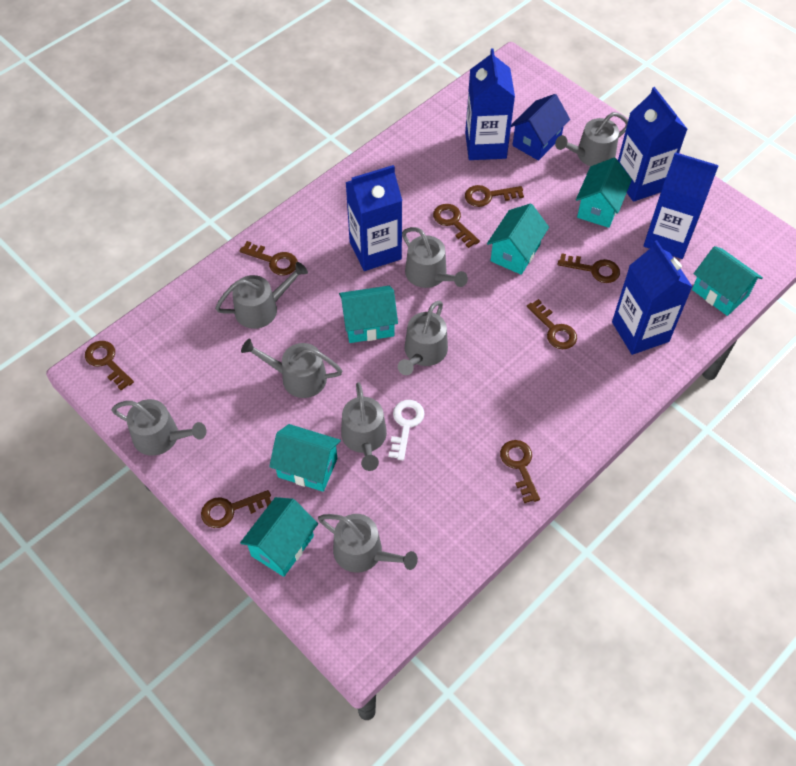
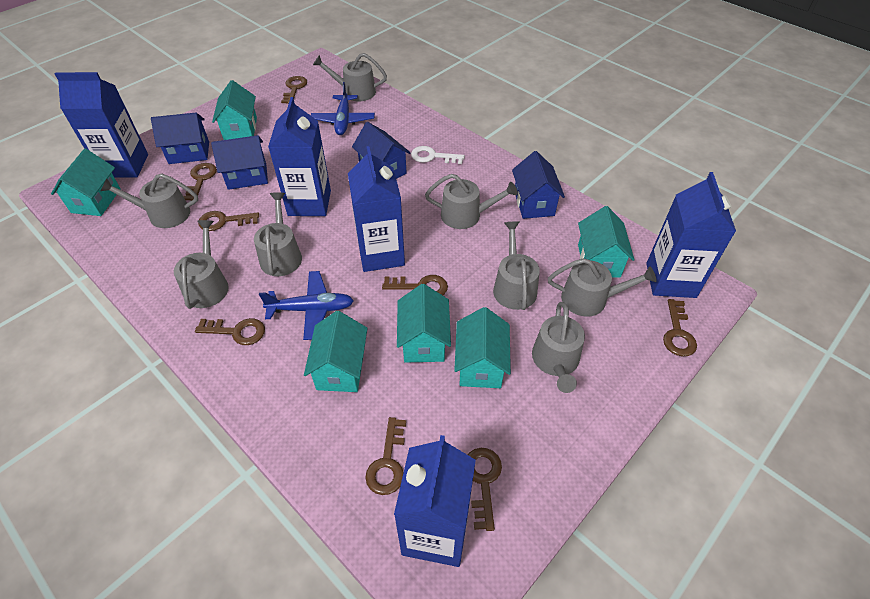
blue house: 1 -> 4
blue plane: 0 -> 2

